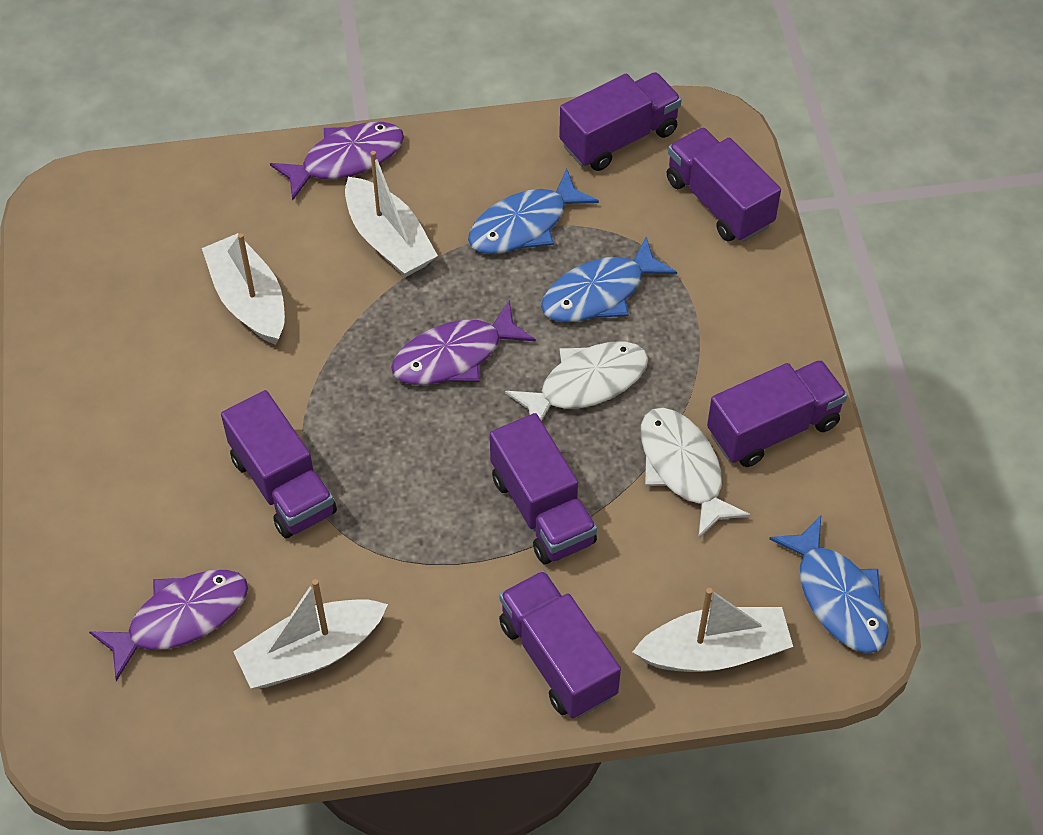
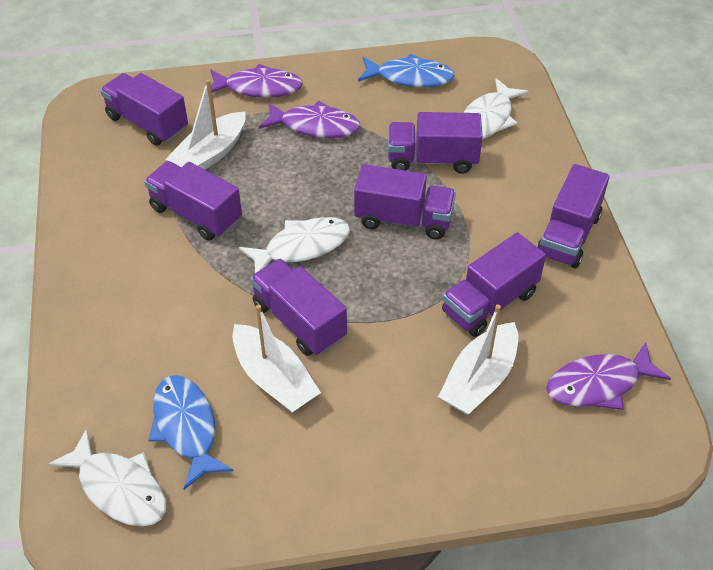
blue fish: 3 -> 2
purple truck: 6 -> 7
white boat: 4 -> 3
white fish: 2 -> 3

